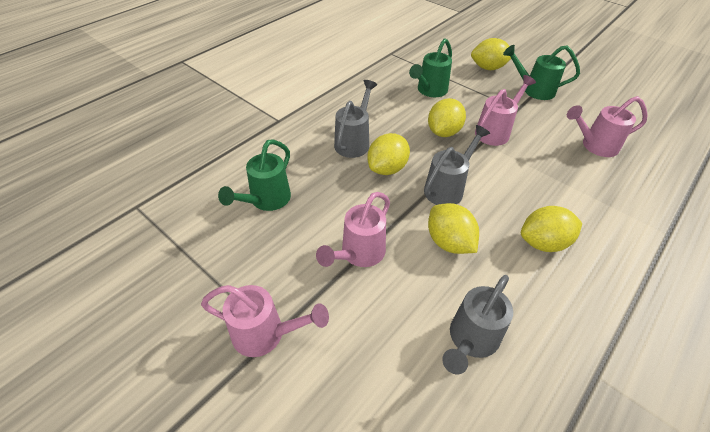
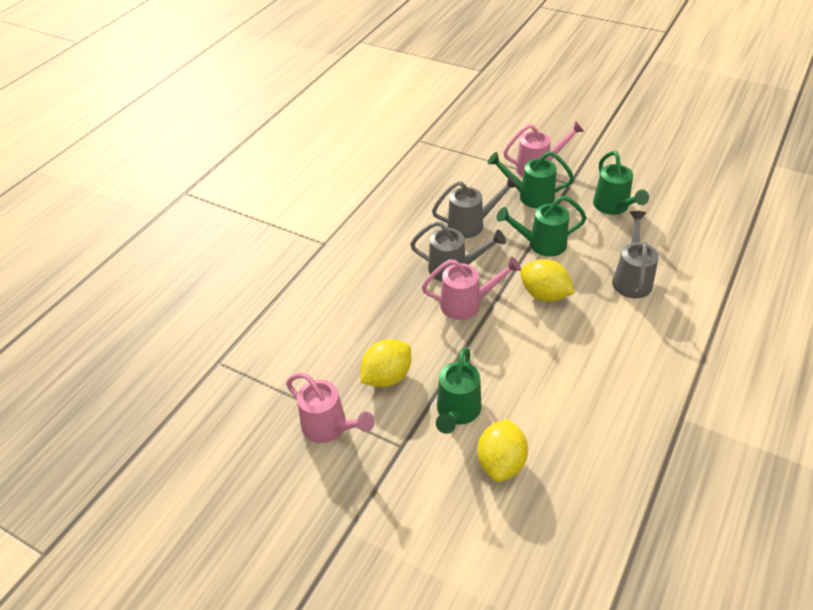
green watering can: 3 -> 4
pink watering can: 4 -> 3
yellow lemon: 5 -> 3

